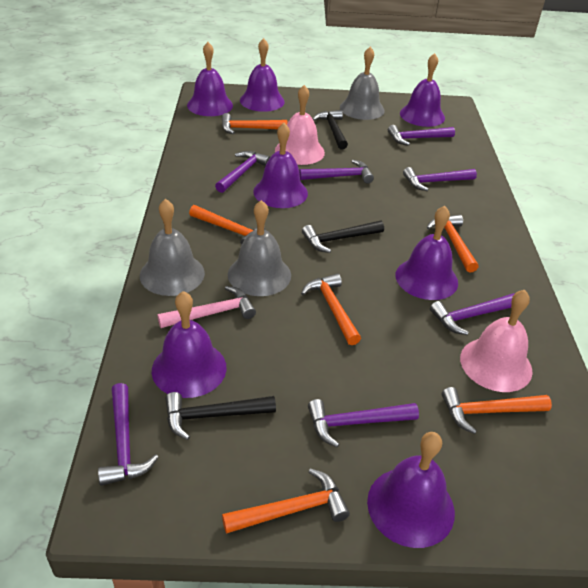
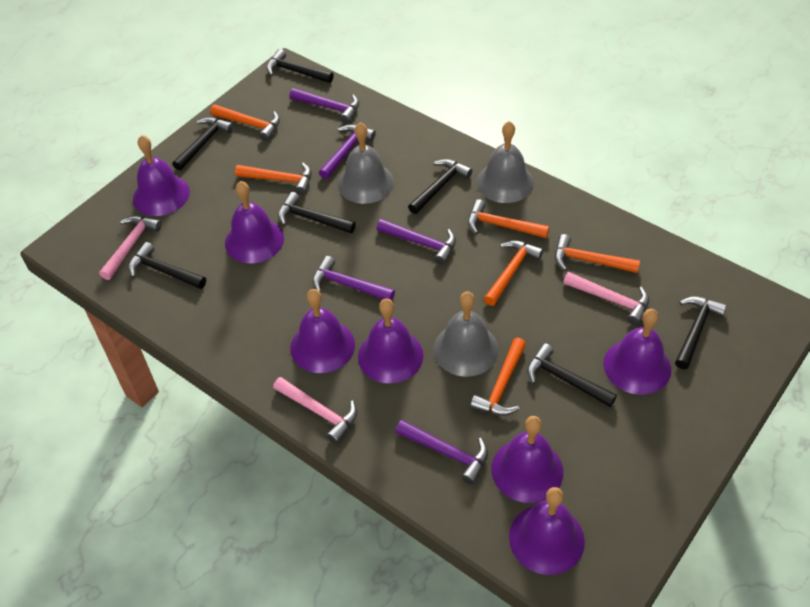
black hammer: 3 -> 7
pink bell: 2 -> 0
pink hammer: 1 -> 3
purple hammer: 7 -> 5

